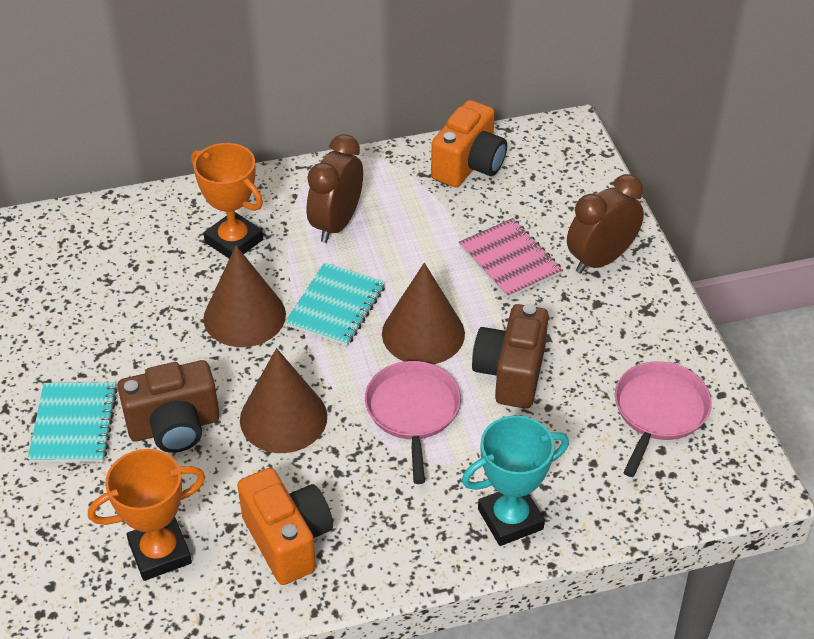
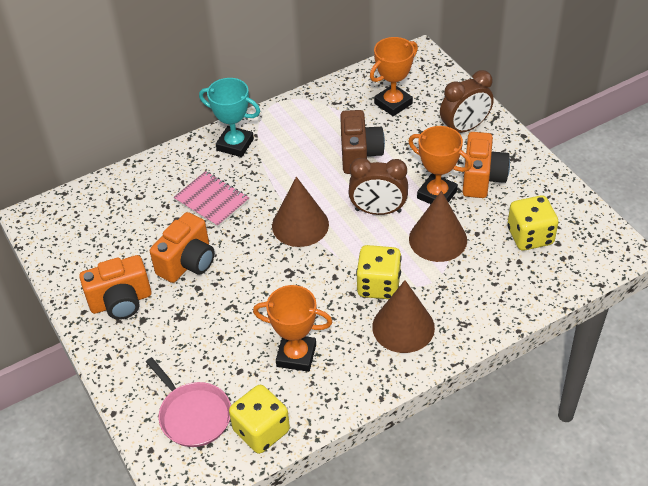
brown camera: 2 -> 1
orange camera: 2 -> 3
orange trophy: 2 -> 3
pink pan: 2 -> 1
turquoise notebook: 2 -> 0
yellow dice: 0 -> 3

